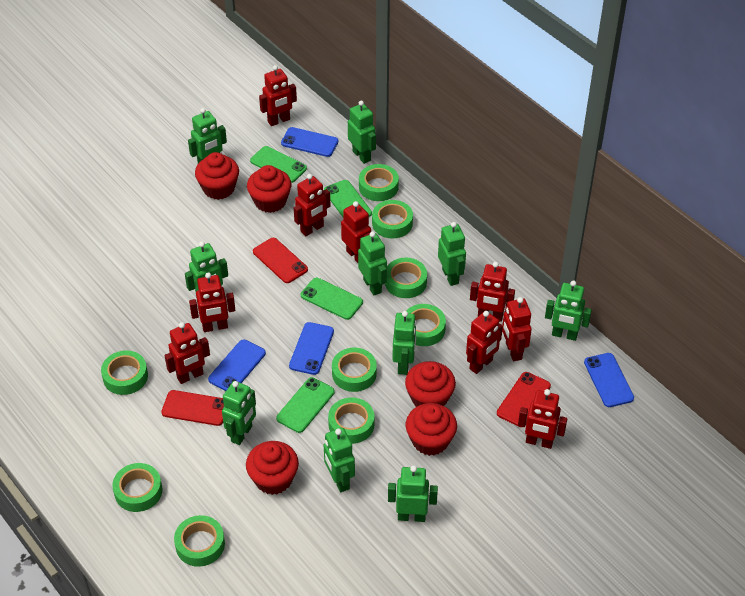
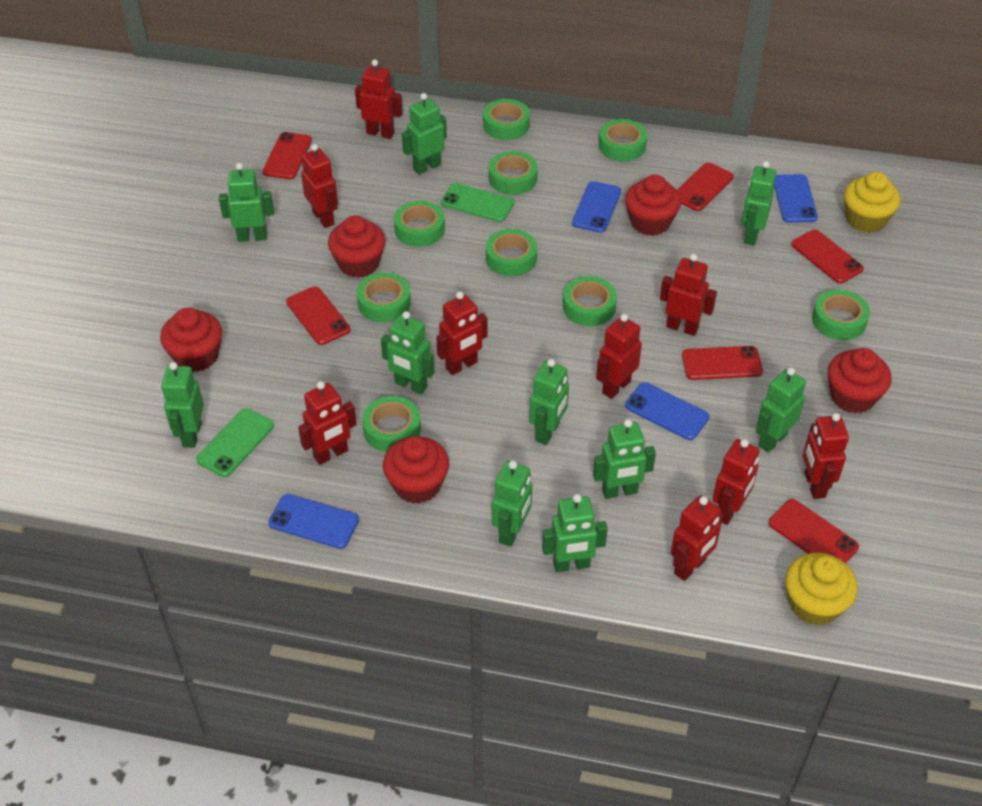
green phone: 4 -> 2
red phone: 3 -> 6
yellow cupcake: 0 -> 2

